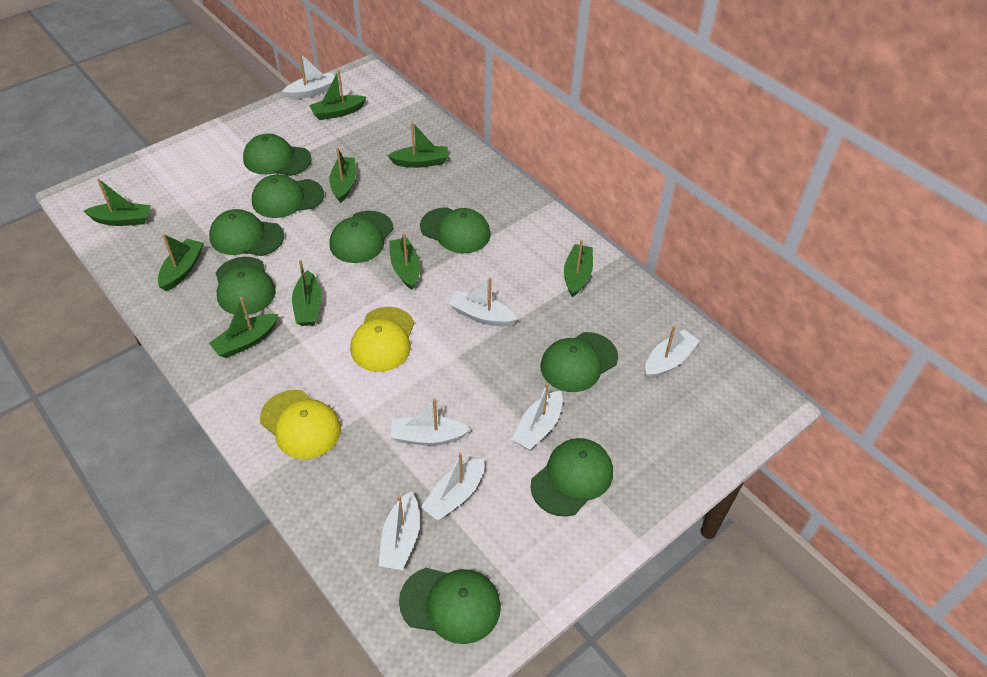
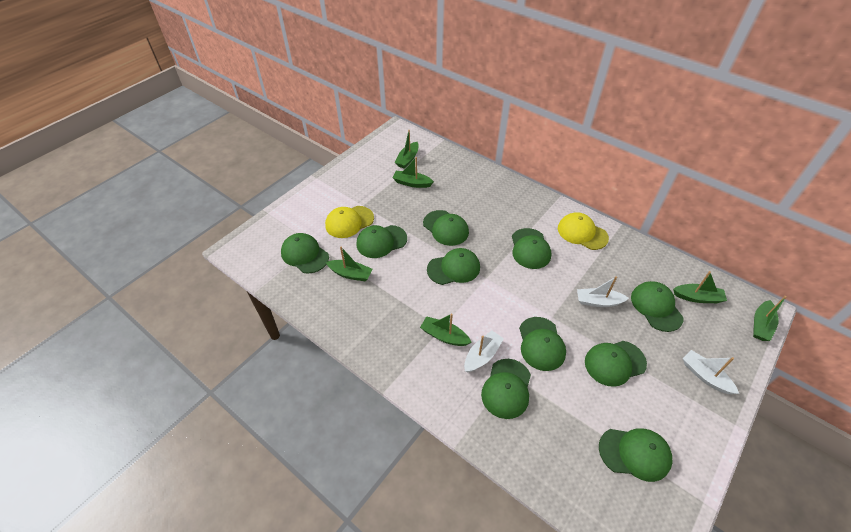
green boat: 9 -> 6
green cap: 9 -> 10
white boat: 7 -> 3

